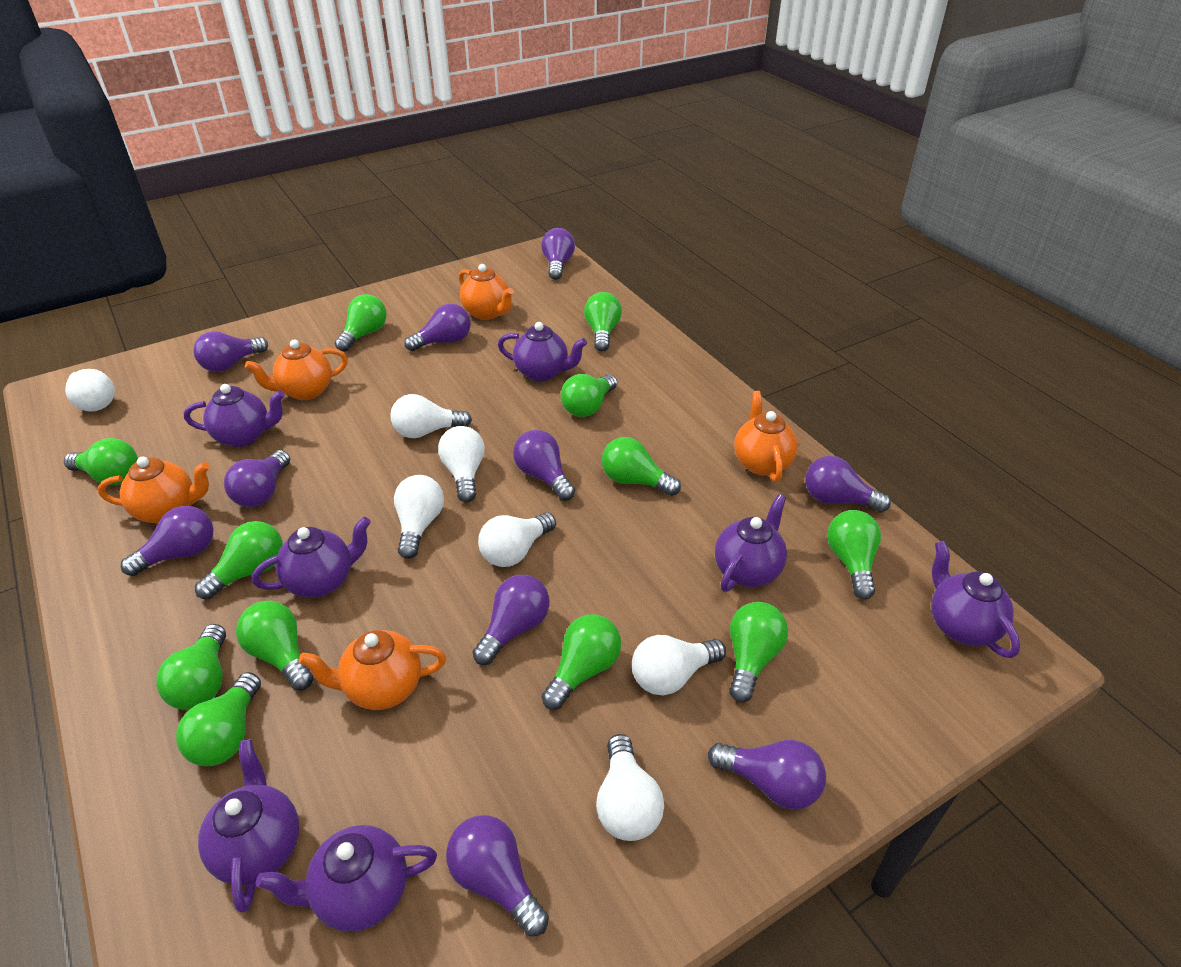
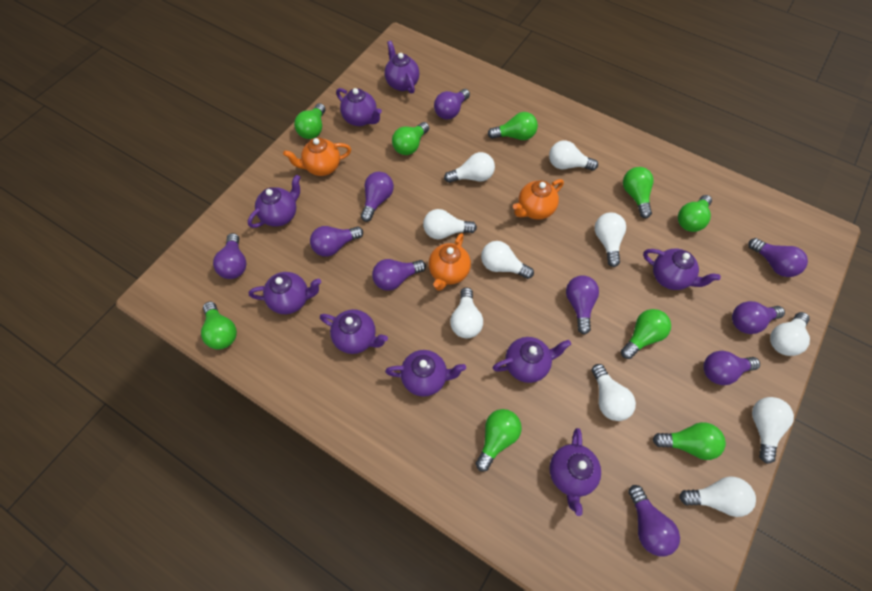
green light bulb: 12 -> 9
orange teapot: 5 -> 3
purple teapot: 7 -> 9
white light bulb: 7 -> 10

